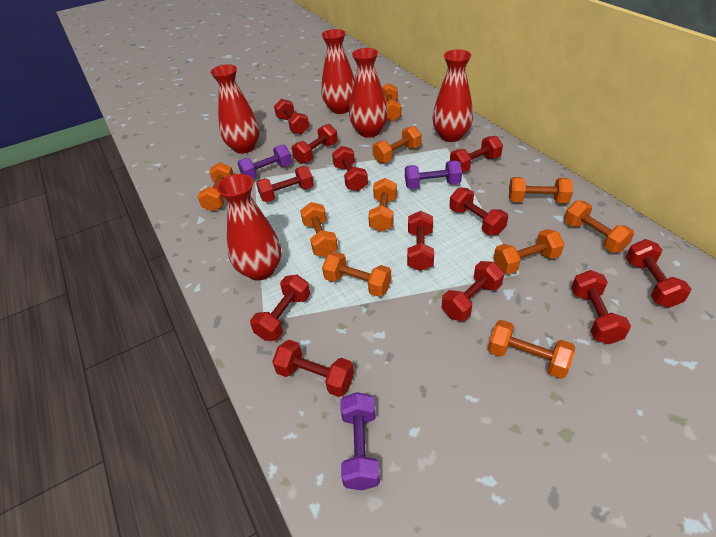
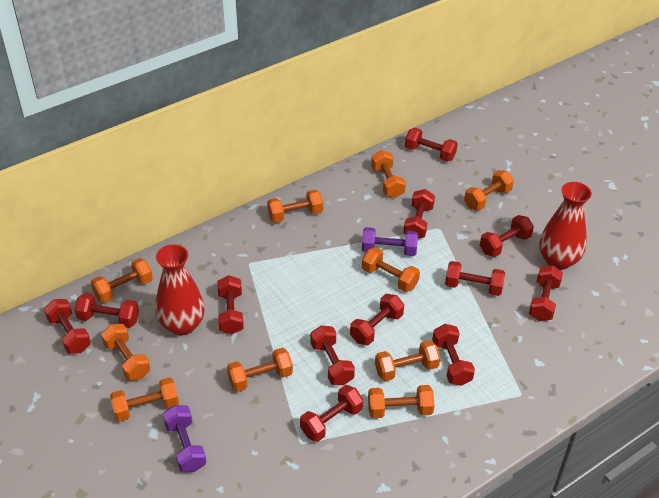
purple dumbbell: 3 -> 2
red vase: 5 -> 2

